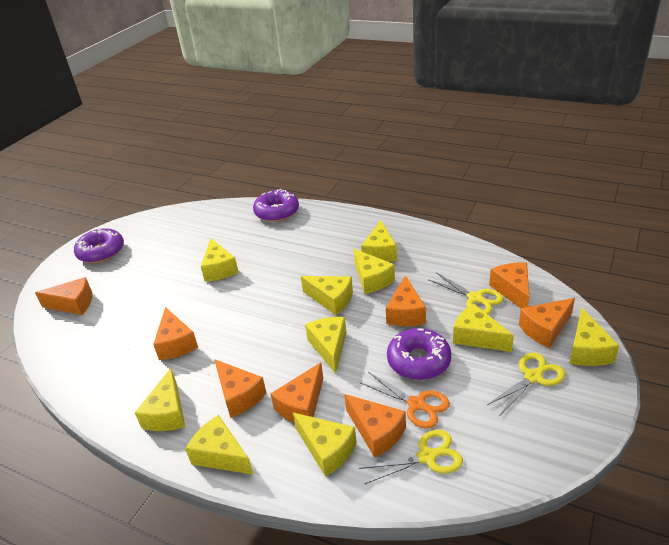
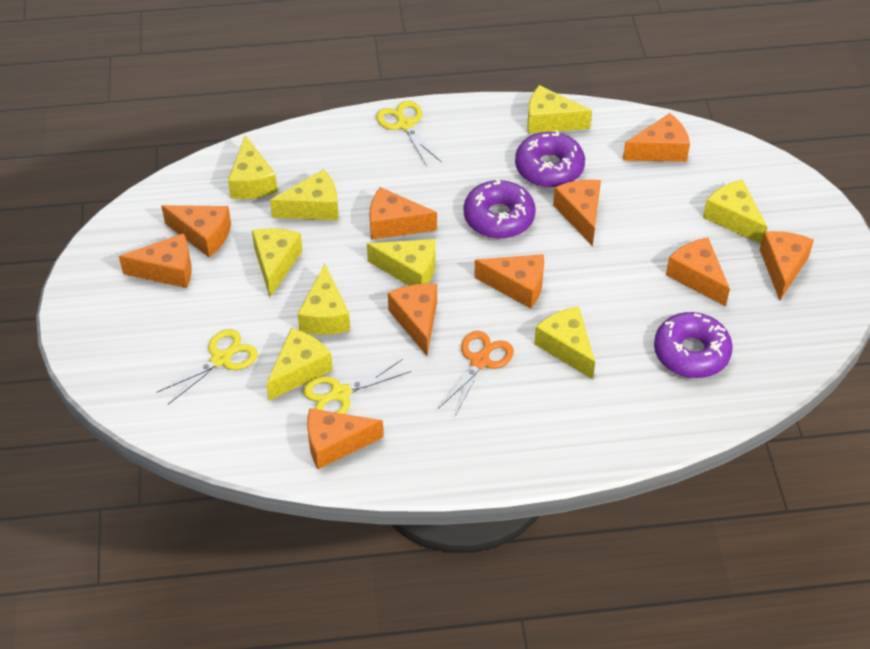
orange cheese: 8 -> 10
yellow cheese: 10 -> 9

